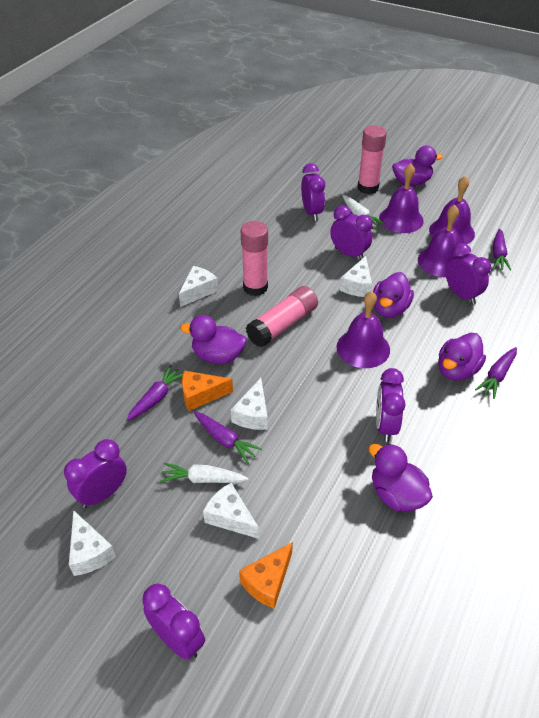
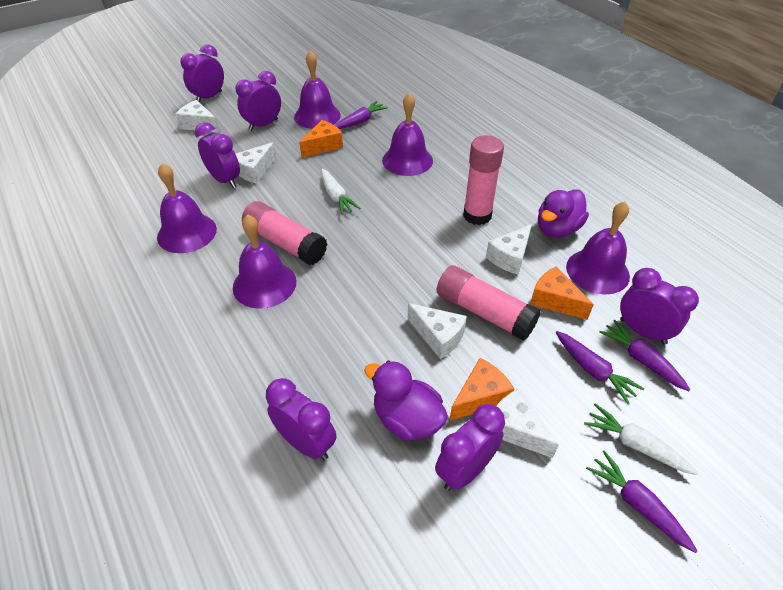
orange cheese: 2 -> 3
purple bell: 4 -> 5
purple duck: 5 -> 2

